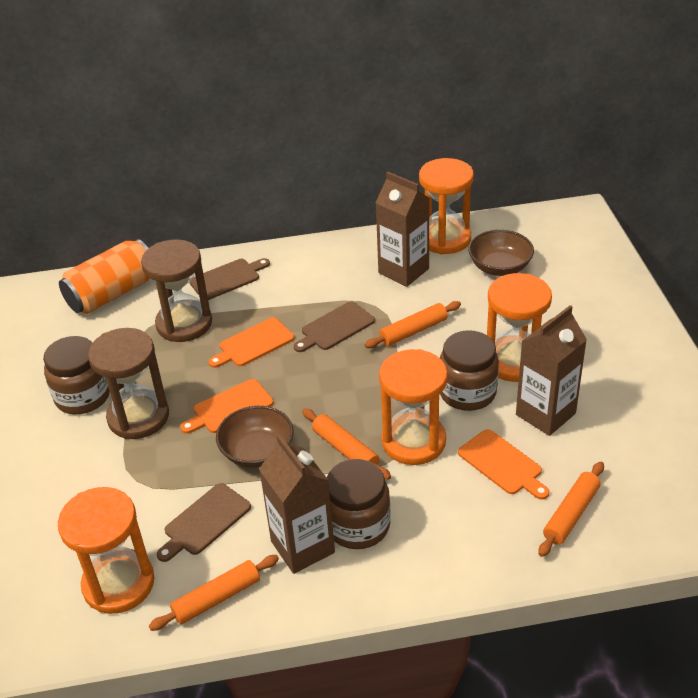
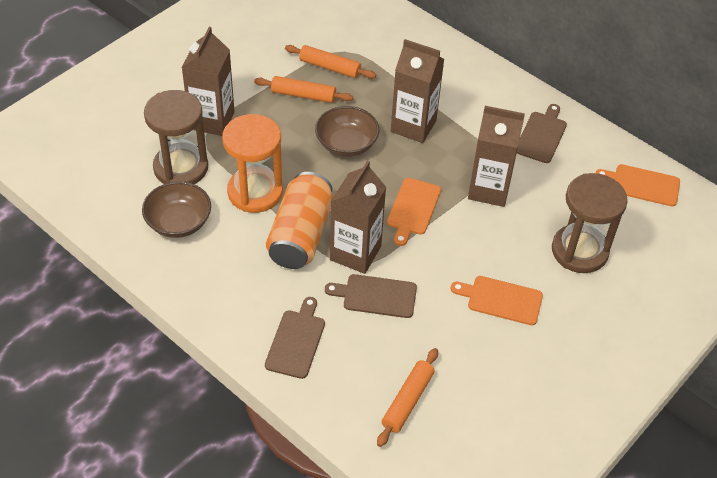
brown carton: 3 -> 4
brown jar: 3 -> 0
orange hourglass: 4 -> 1
orange rolling pin: 4 -> 3

